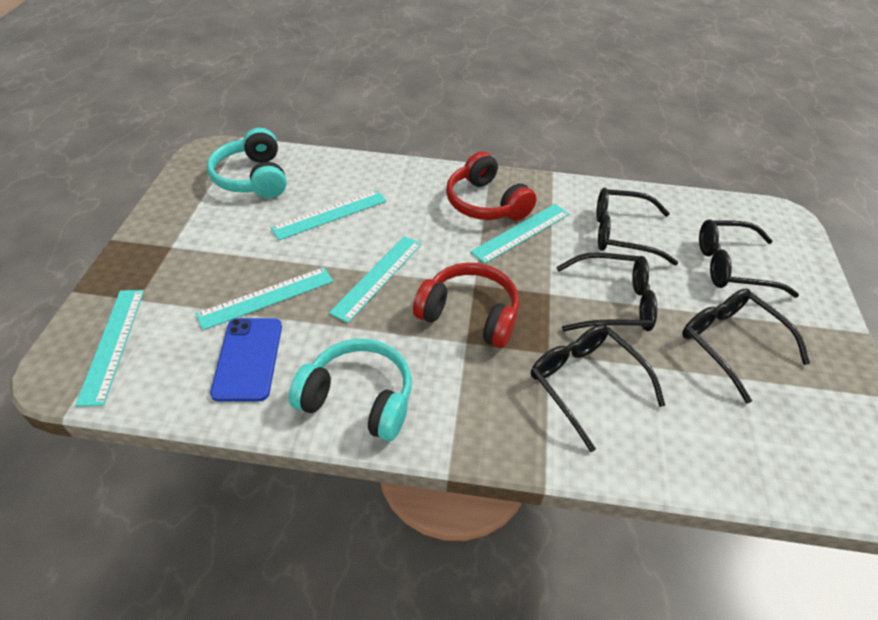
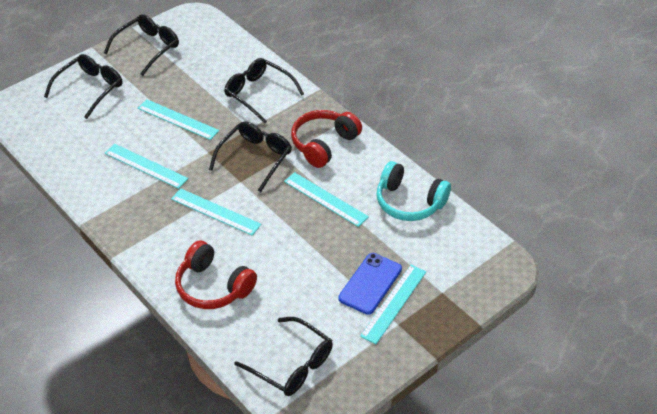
turquoise headphones: 2 -> 1

